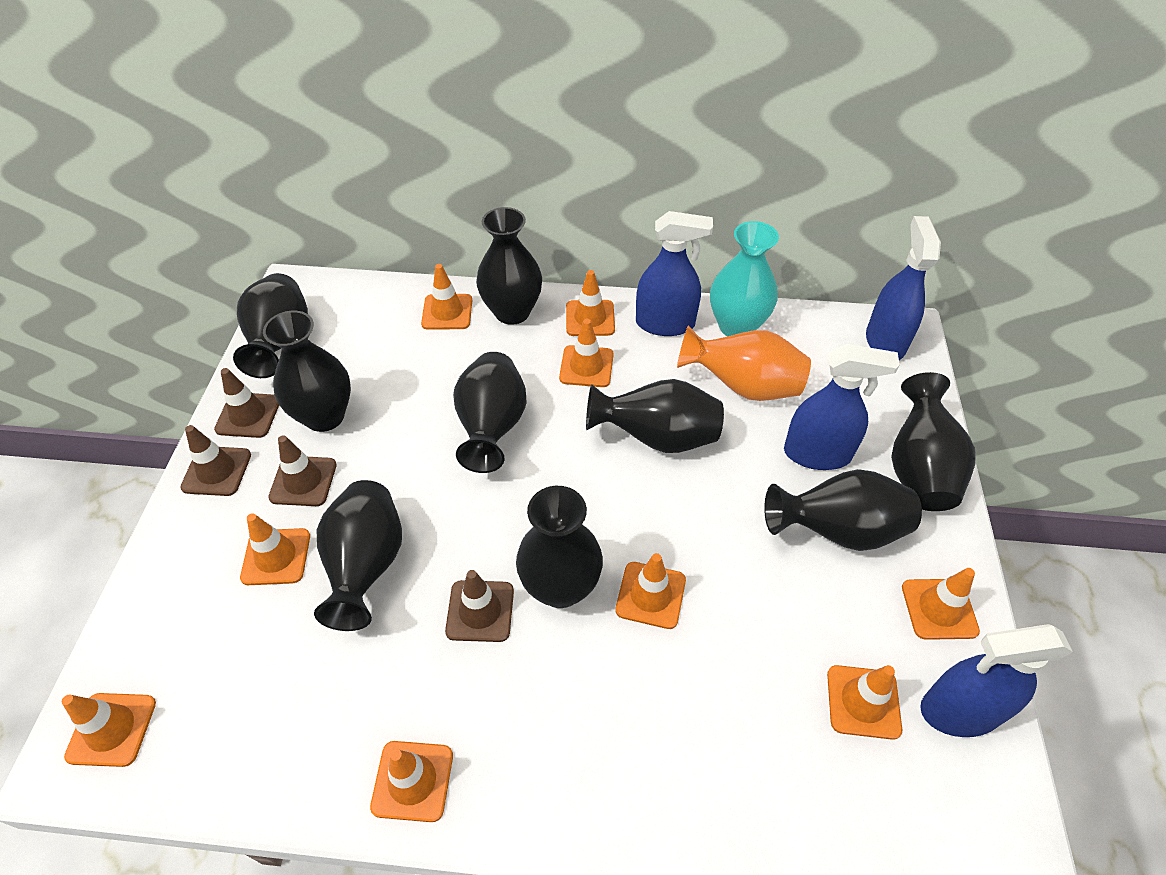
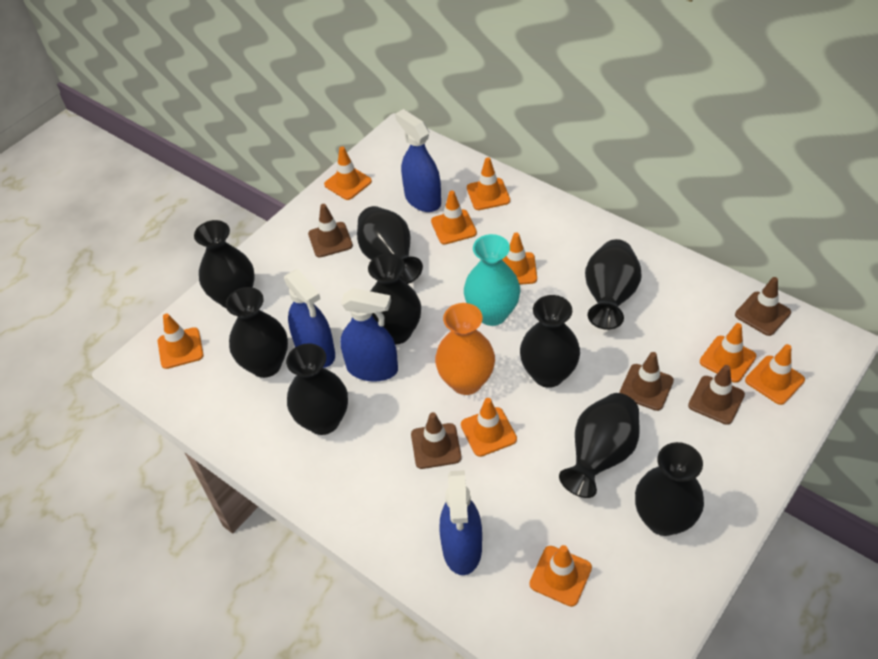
brown traffic cone: 4 -> 5

